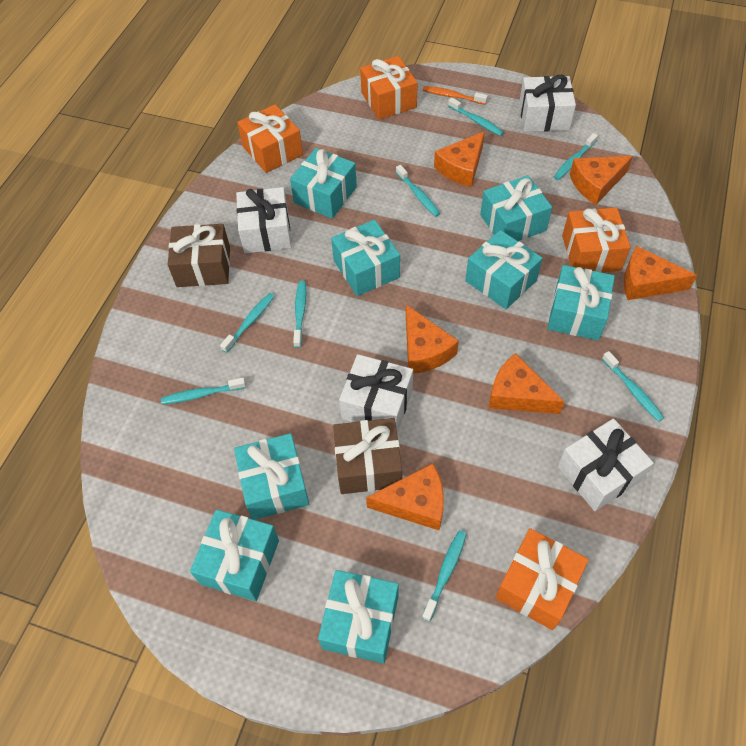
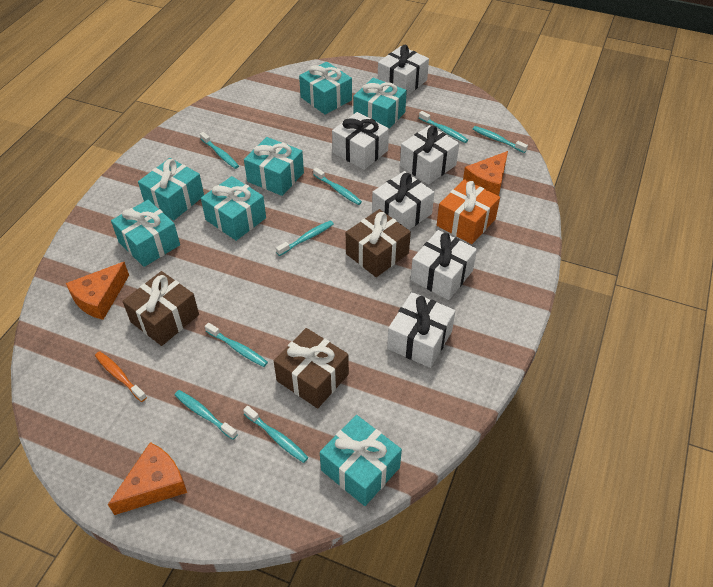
brown gift: 2 -> 3
orange cheese: 6 -> 3
orange gift: 4 -> 1
turquoise gift: 8 -> 7
white gift: 4 -> 6

